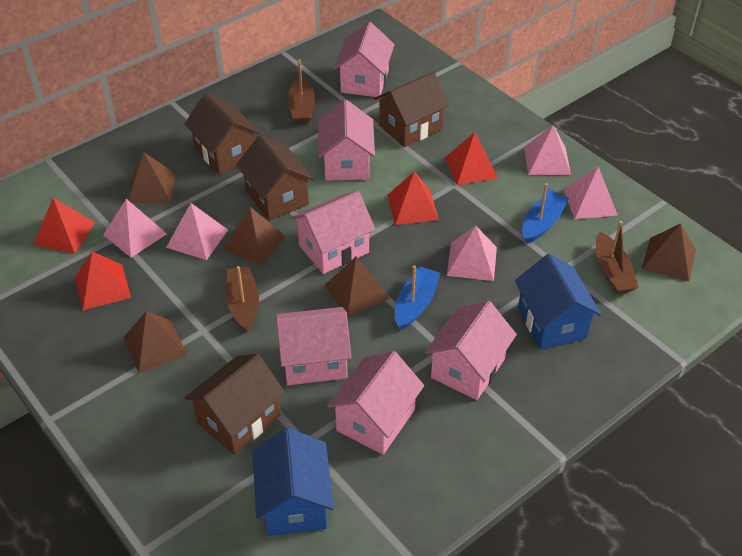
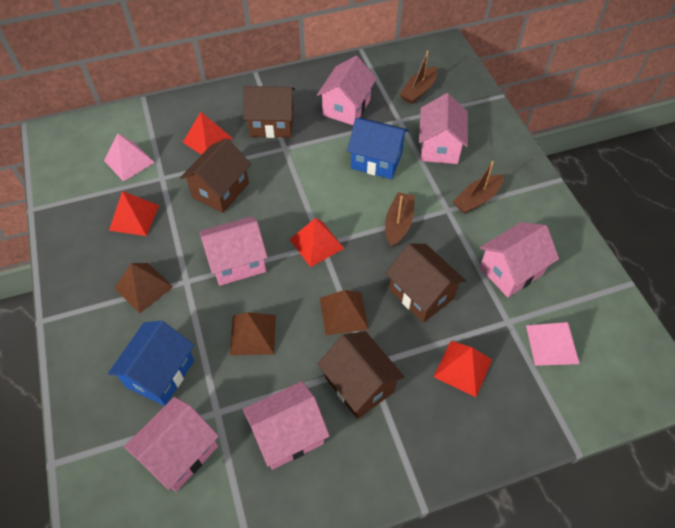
blue boat: 2 -> 0
brown pyramid: 5 -> 3
pink pyramid: 5 -> 2

